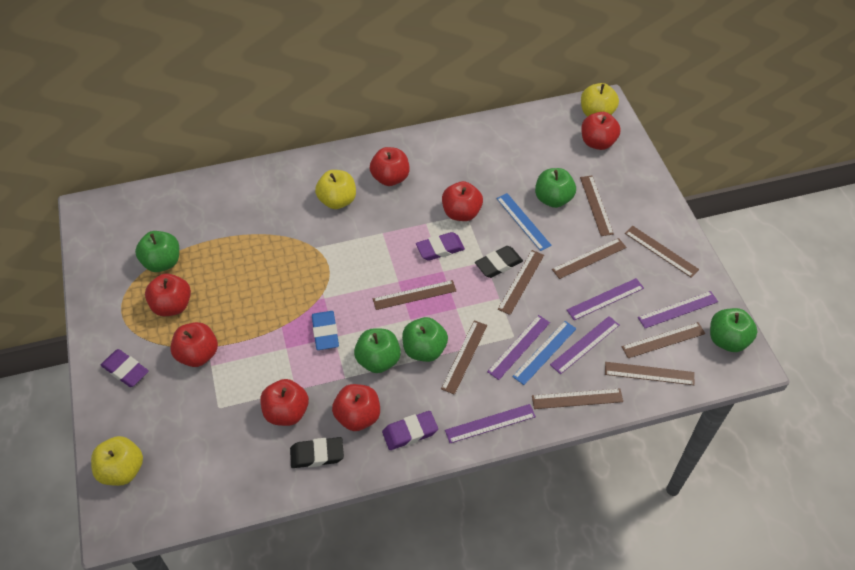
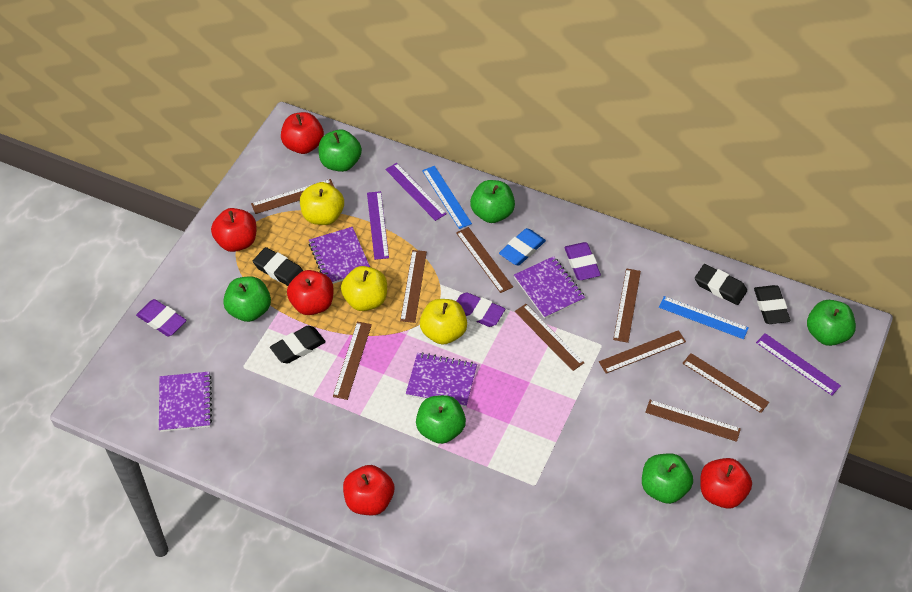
black eraser: 2 -> 4
green apple: 5 -> 6
purple notebook: 0 -> 4
purple ruler: 5 -> 3
red apple: 7 -> 5

